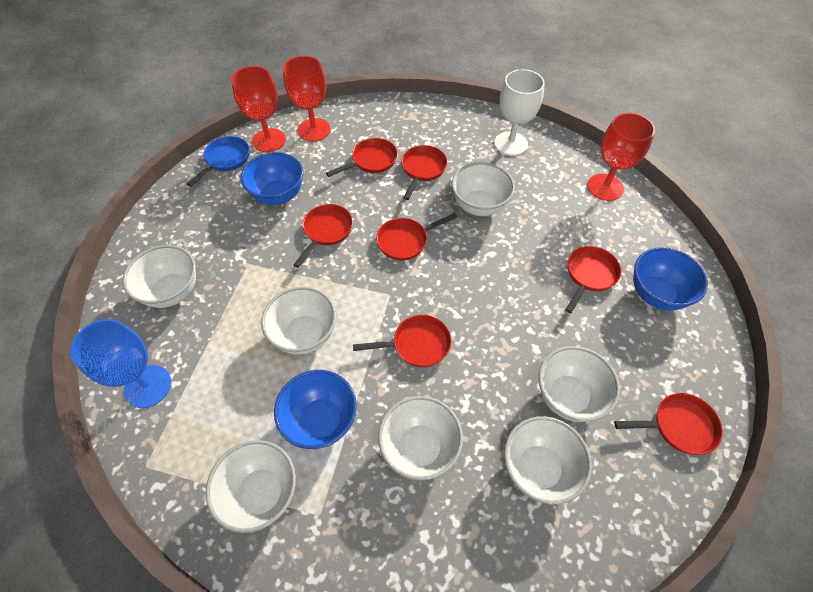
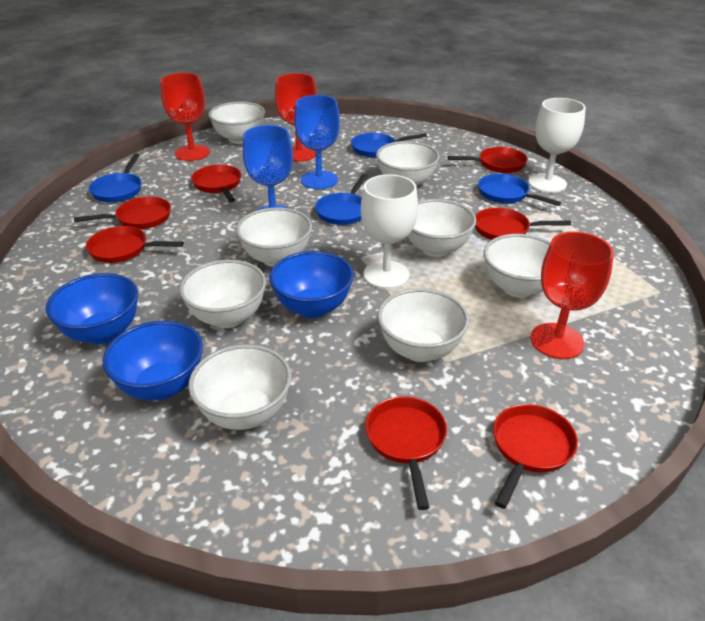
blue goblet: 1 -> 2
blue pan: 1 -> 4
white bowl: 7 -> 8
white goblet: 1 -> 2

